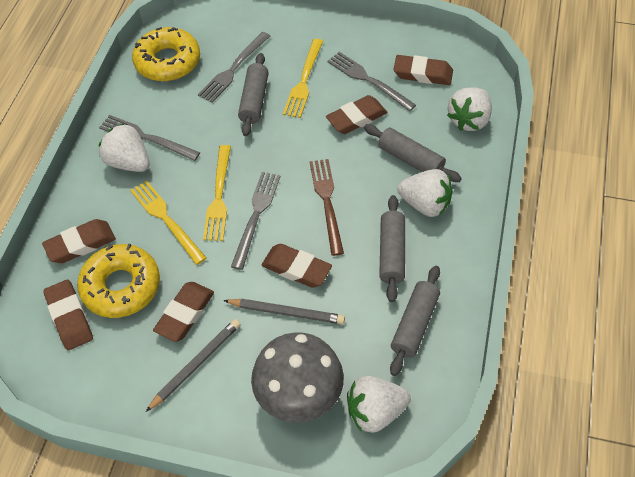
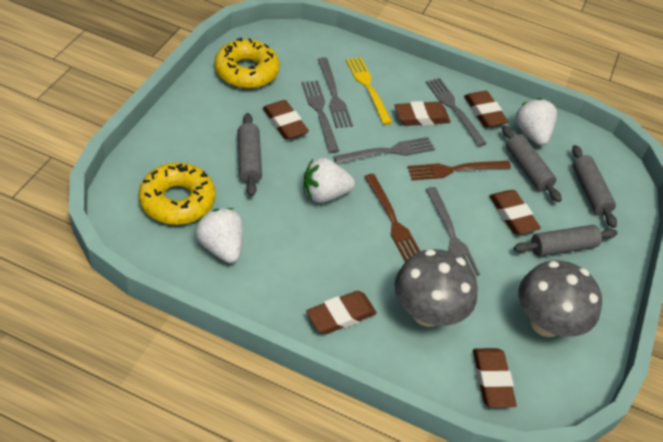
brown fork: 1 -> 2
grey fork: 4 -> 5
grey mushroom: 1 -> 2
grey pencil: 2 -> 0
white strawberry: 4 -> 3
yellow fork: 3 -> 1

